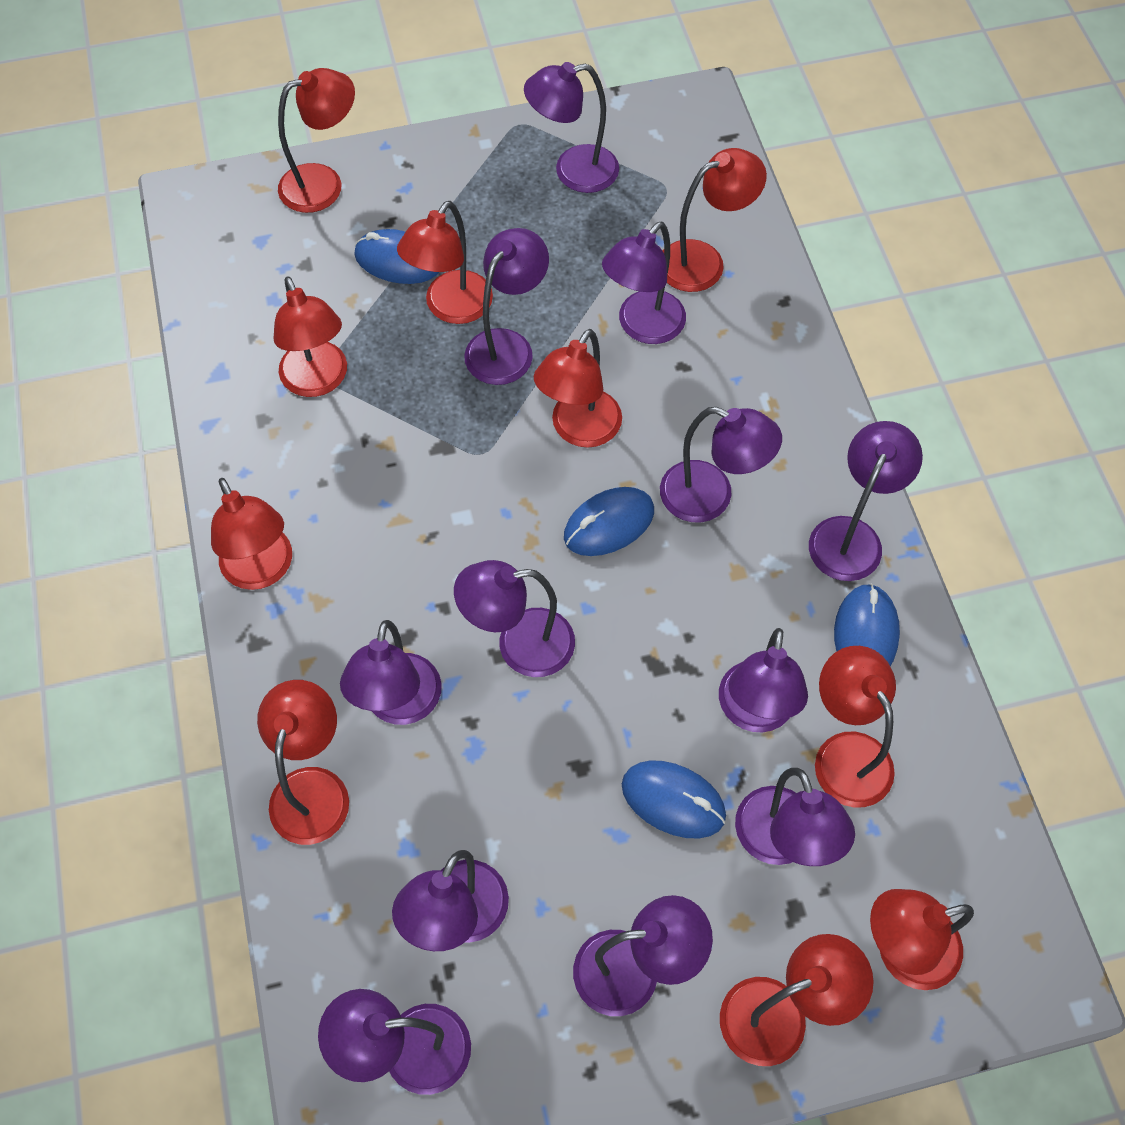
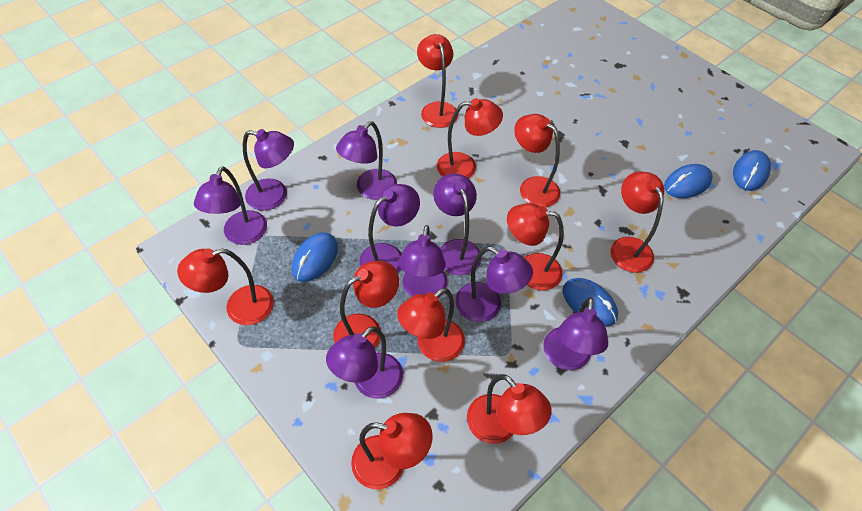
purple lamp: 12 -> 9

